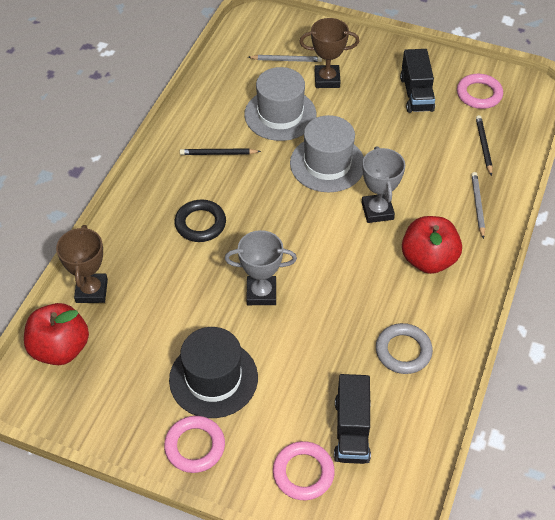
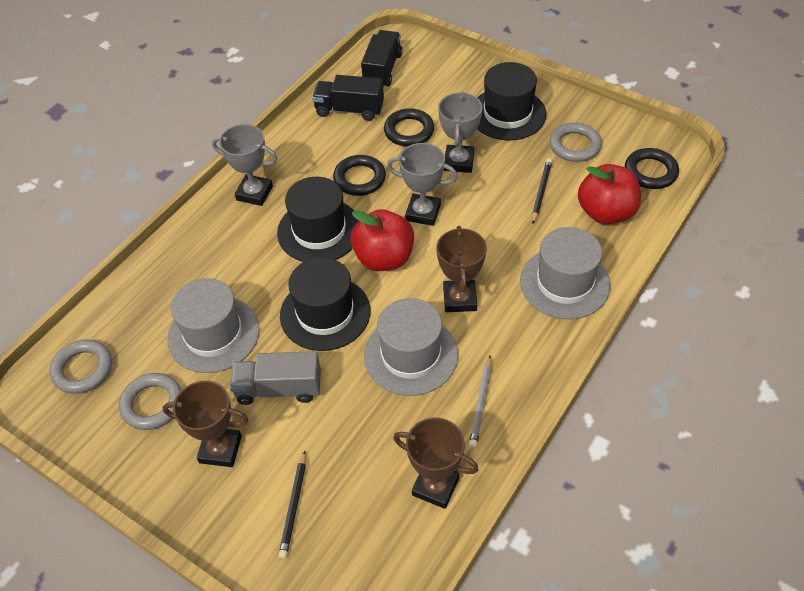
black hat: 1 -> 3
black ring: 1 -> 3
brown trophy: 2 -> 3
grey hat: 2 -> 3
grey pencil: 2 -> 1
grey ring: 1 -> 3
grey trophy: 2 -> 3
grey truck: 0 -> 1
pink ring: 3 -> 0

